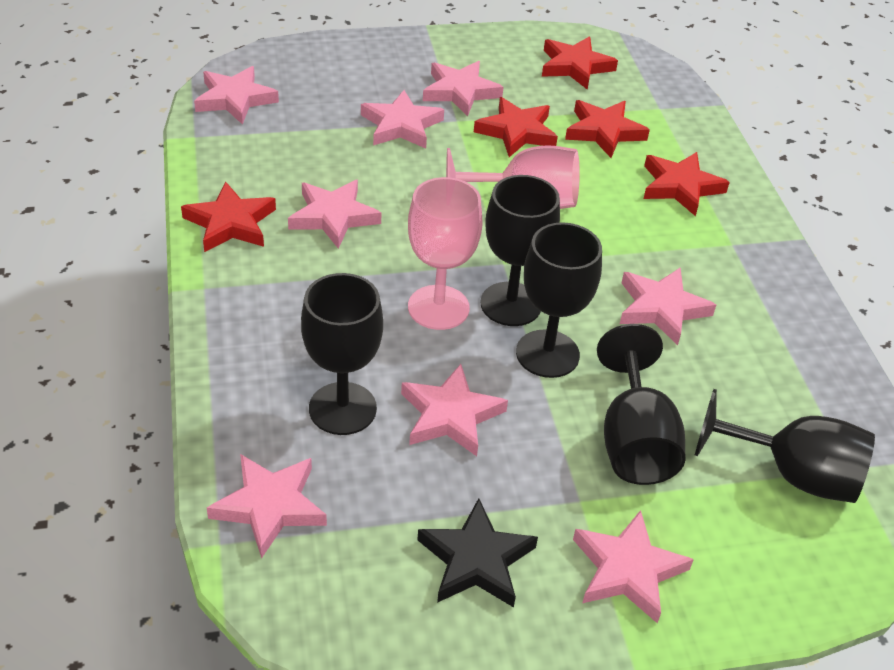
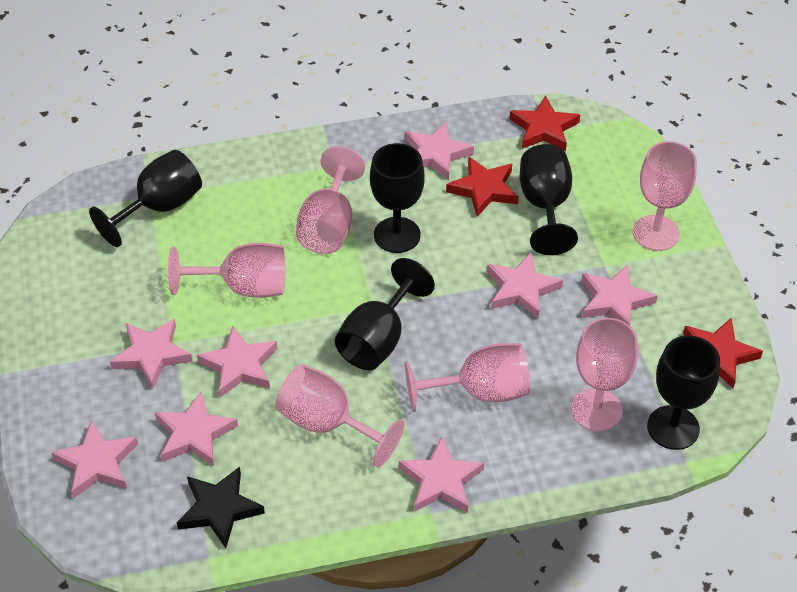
pink goblet: 2 -> 6
red star: 5 -> 3

